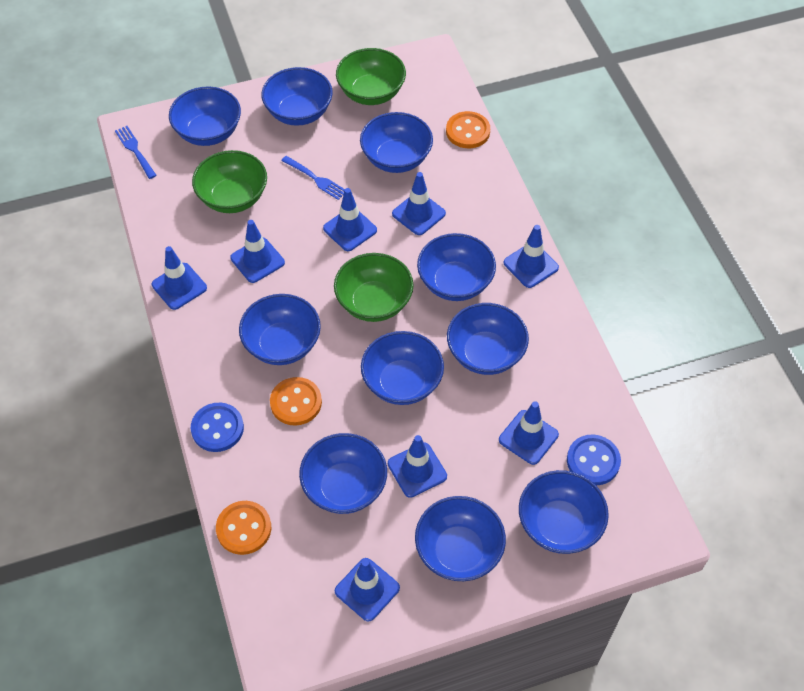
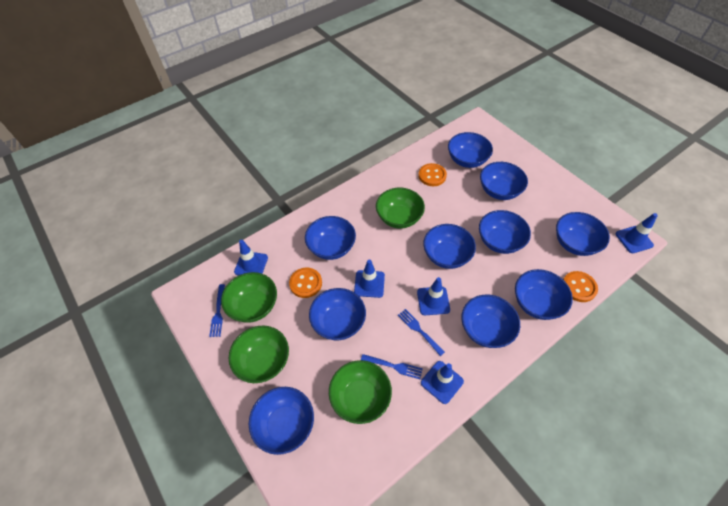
blue button: 2 -> 0
blue fork: 2 -> 3
blue traffic cone: 8 -> 5
green bowl: 3 -> 4

